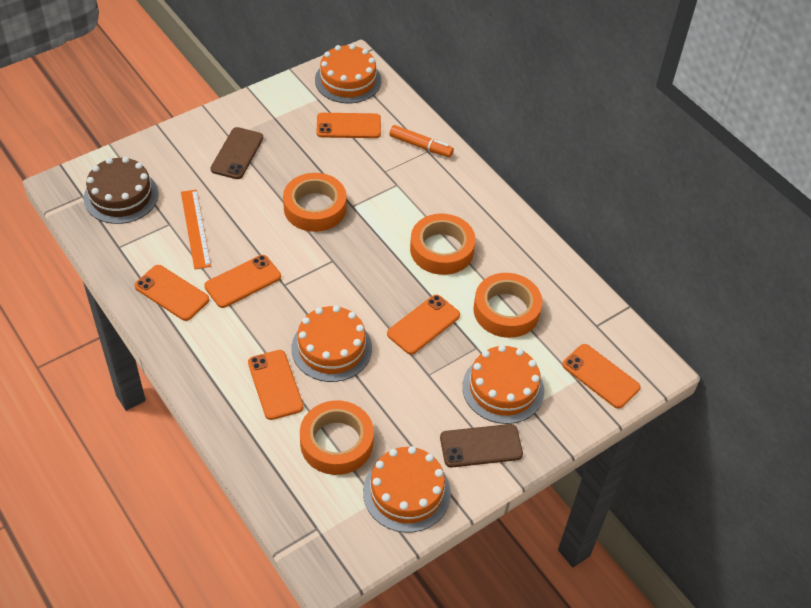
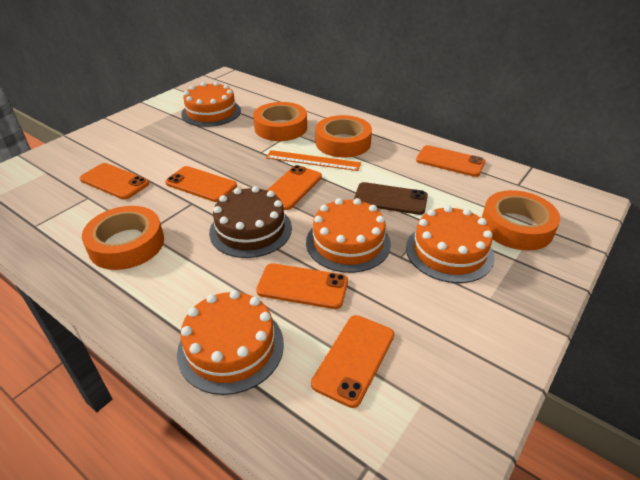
brown phone: 2 -> 1
orange marker: 1 -> 0

